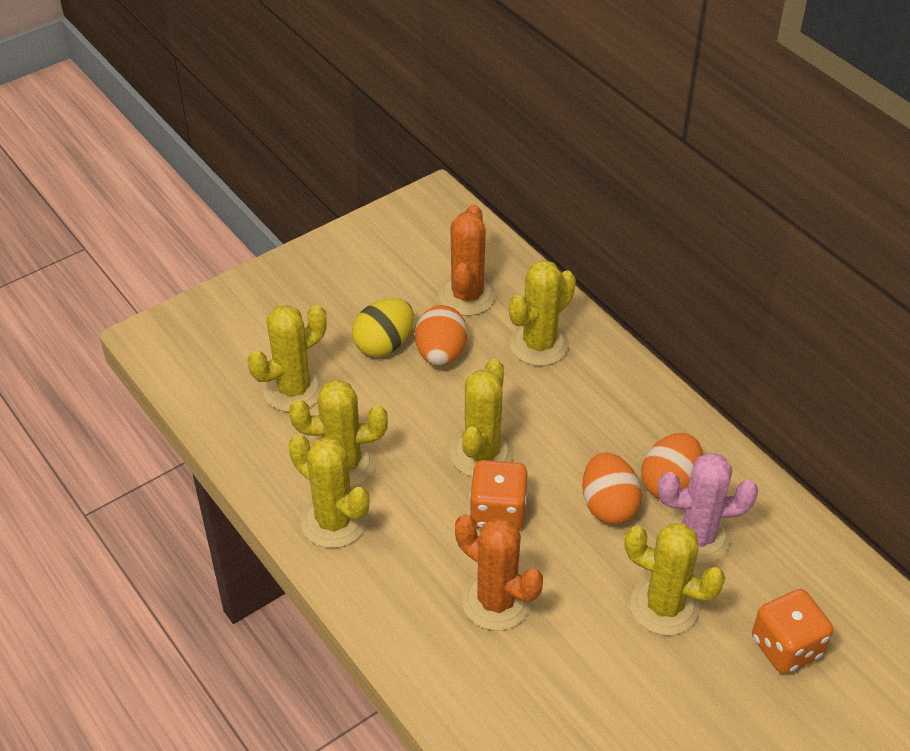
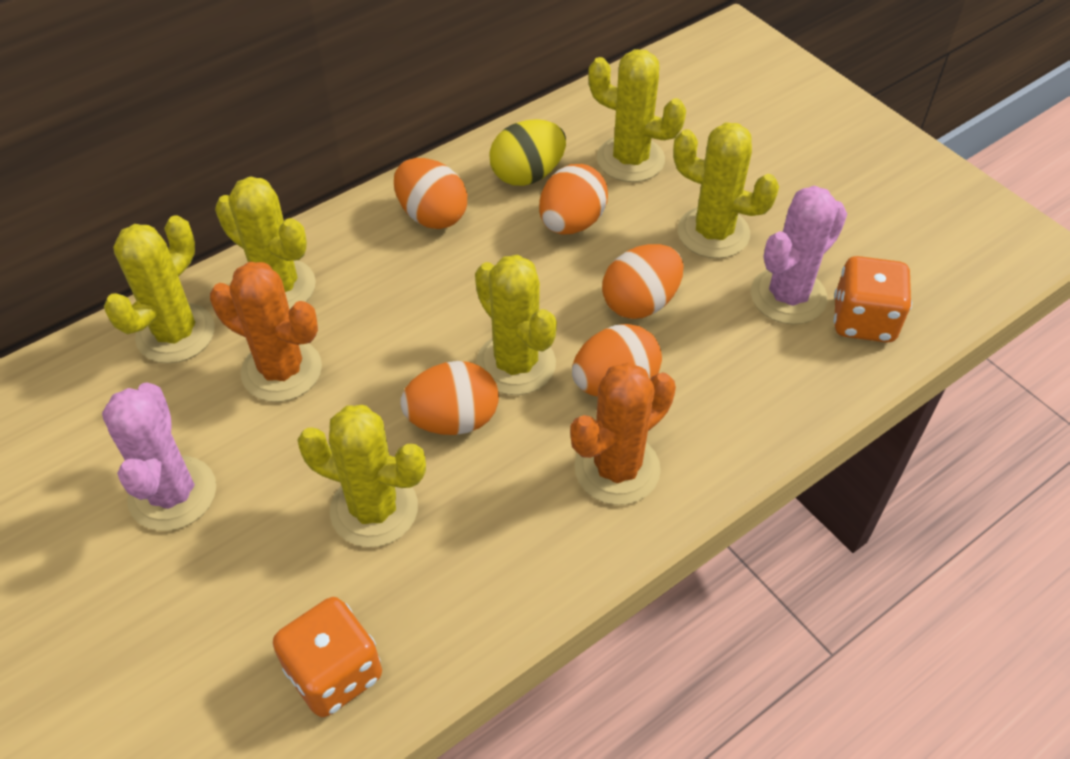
orange egg: 3 -> 5
pink cactus: 1 -> 2

